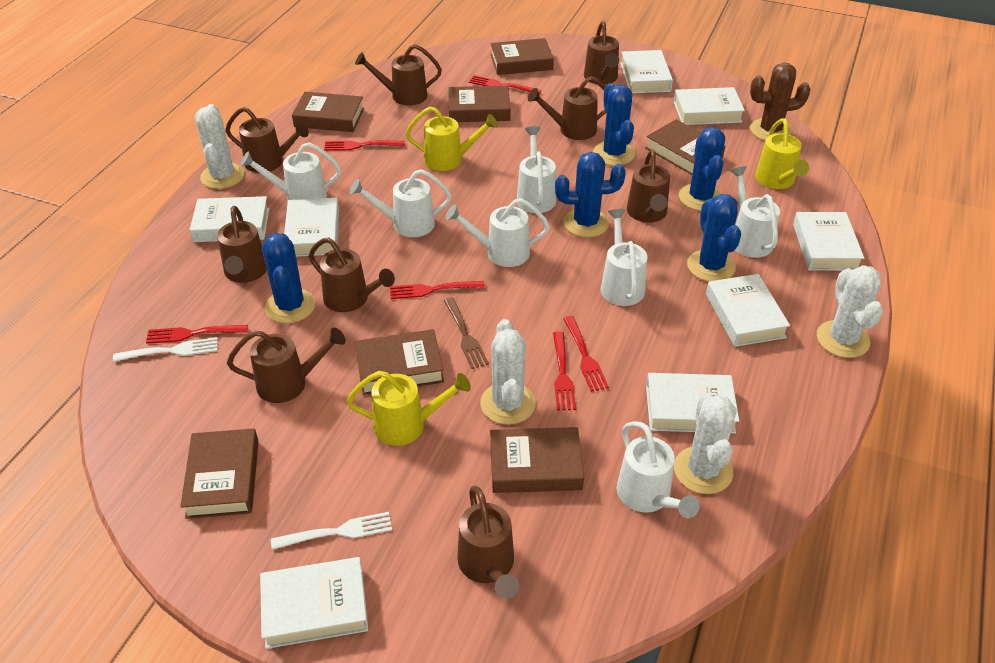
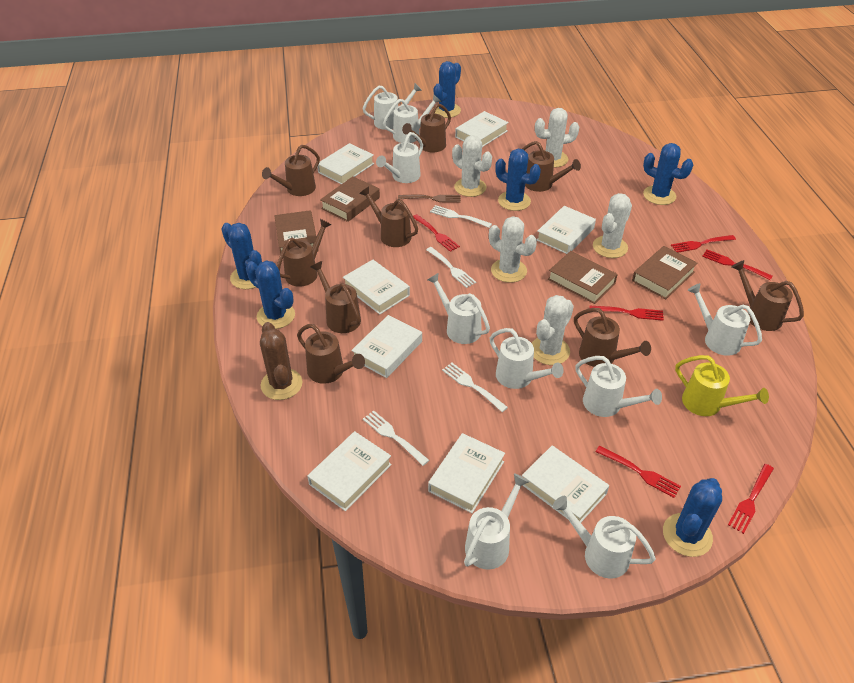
blue cactus: 5 -> 6
brown book: 7 -> 4
white cactus: 4 -> 5
white fork: 2 -> 4
white watering can: 7 -> 9
yellow watering can: 3 -> 1

